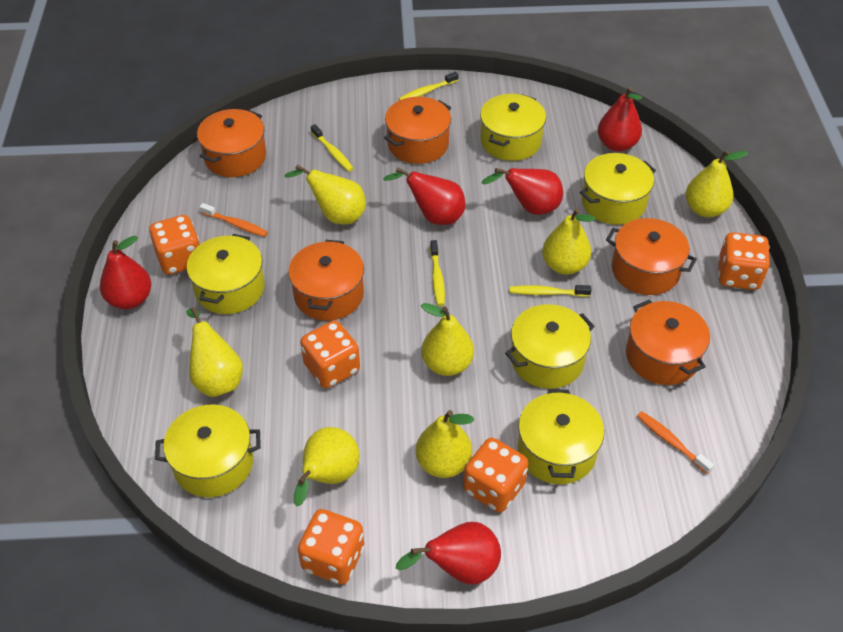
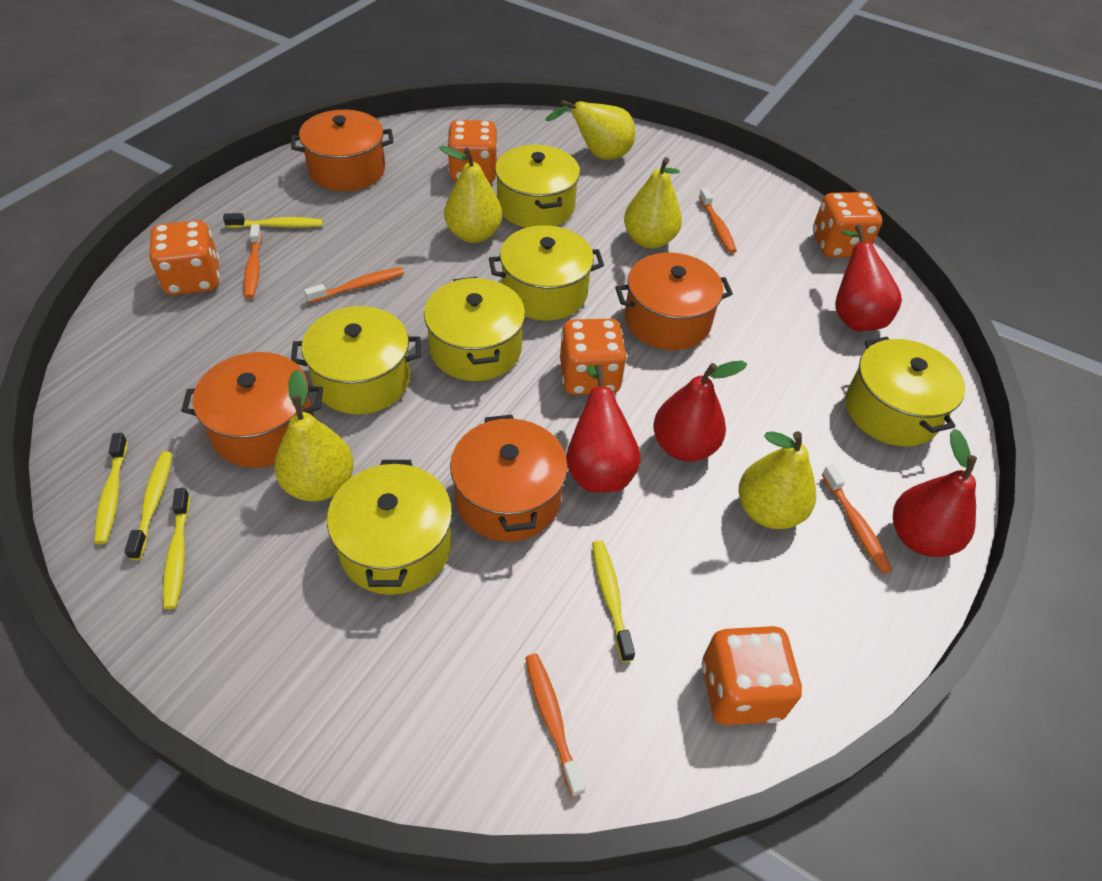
orange pot: 5 -> 4
orange toothbrush: 2 -> 5
red pear: 5 -> 4
yellow pear: 7 -> 5
yellow toothbrush: 4 -> 5

